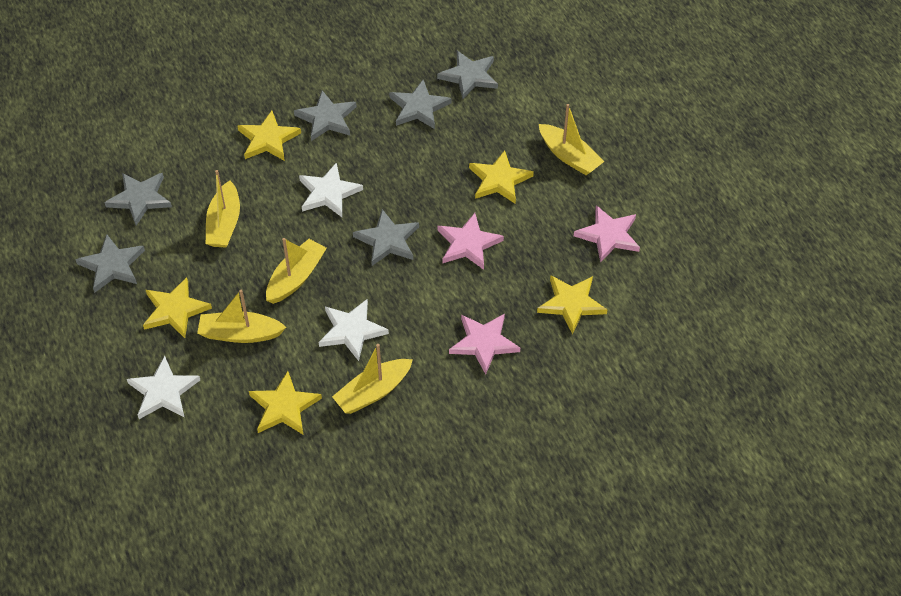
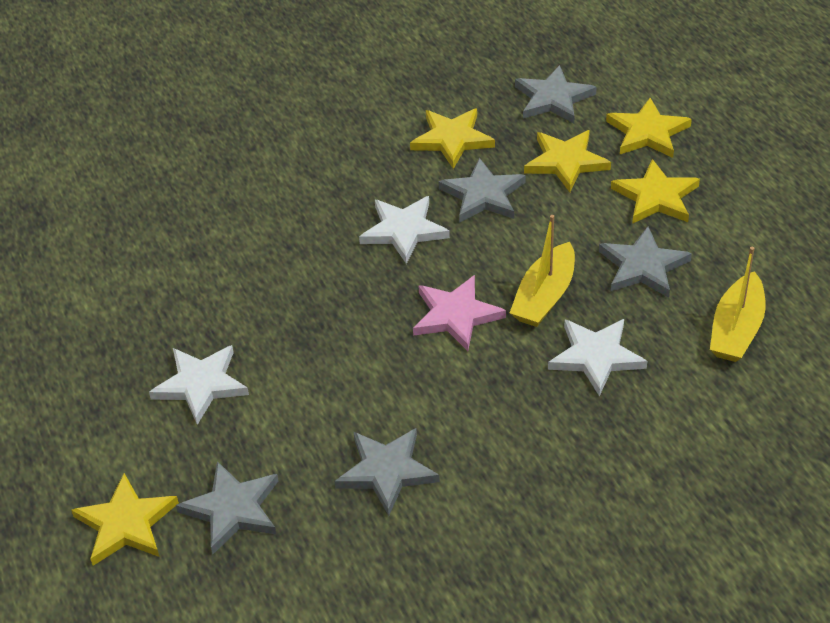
grey star: 6 -> 5
pink star: 3 -> 1
yellow boat: 5 -> 2

